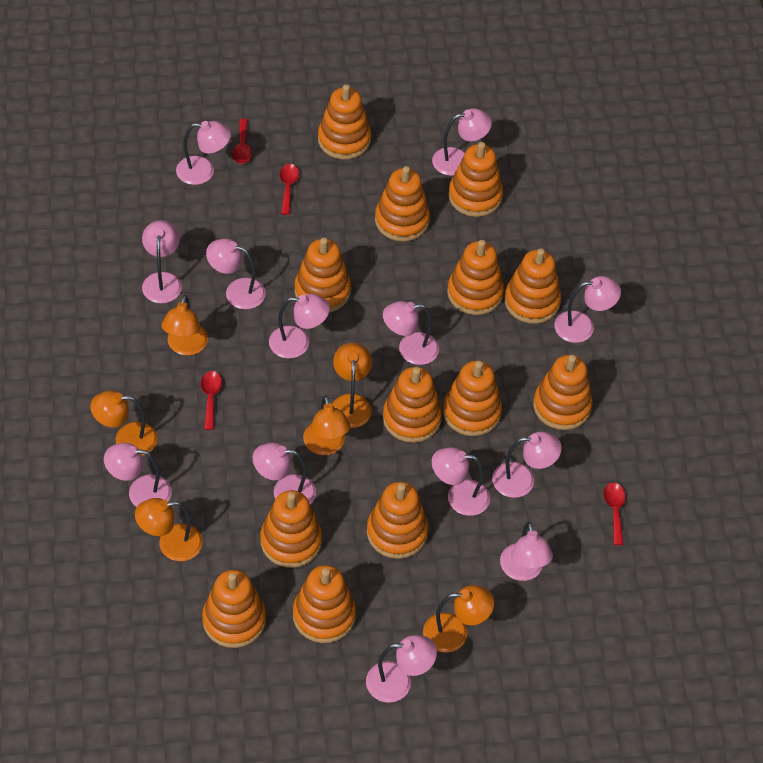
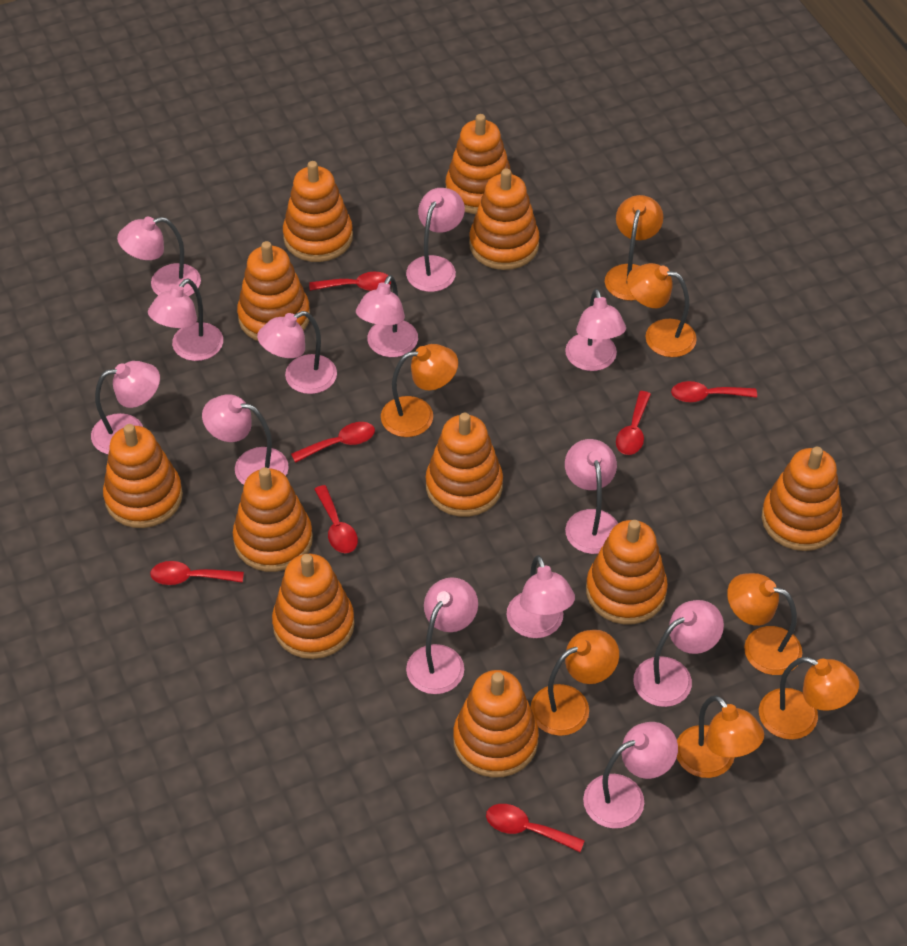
orange lamp: 6 -> 7
orange stacking toy: 13 -> 11
red spoon: 4 -> 7

